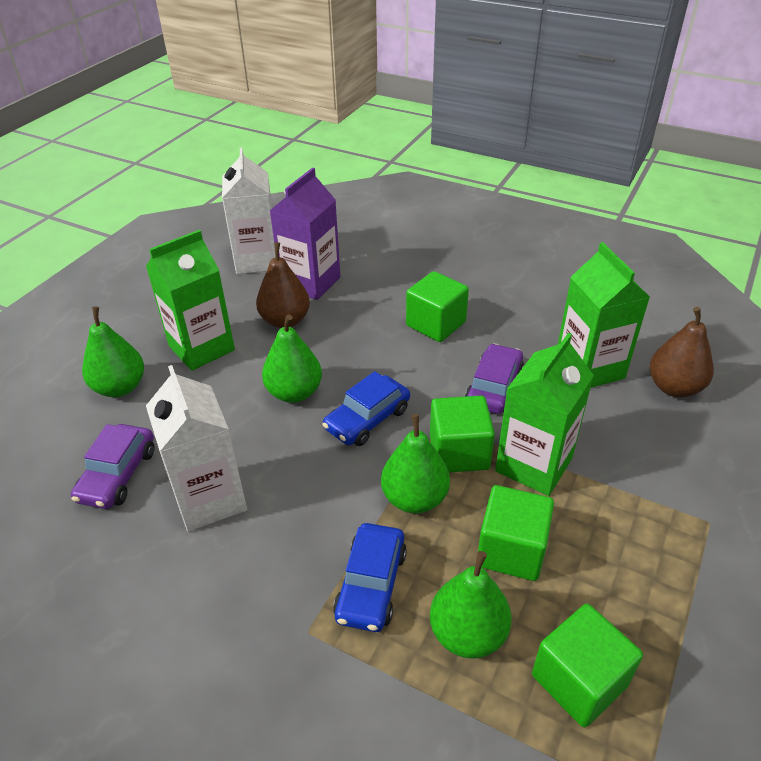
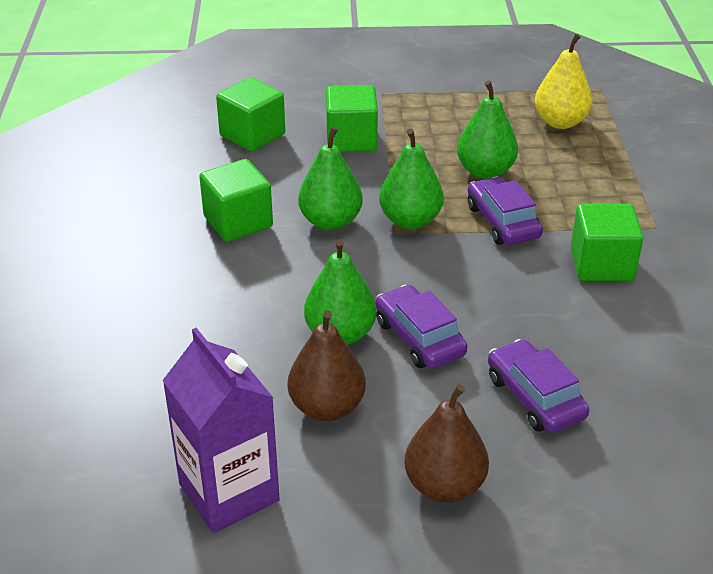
blue car: 2 -> 0
green carton: 3 -> 0
purple car: 2 -> 3
white carton: 2 -> 0
yellow pear: 0 -> 1

